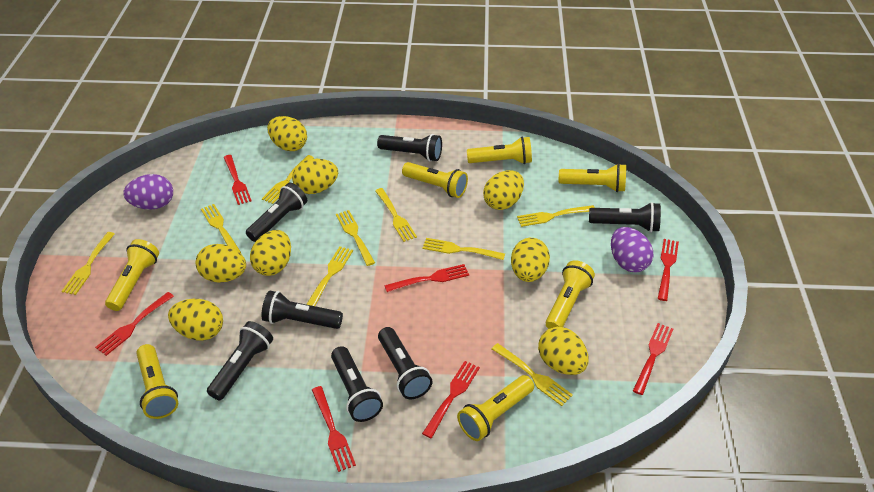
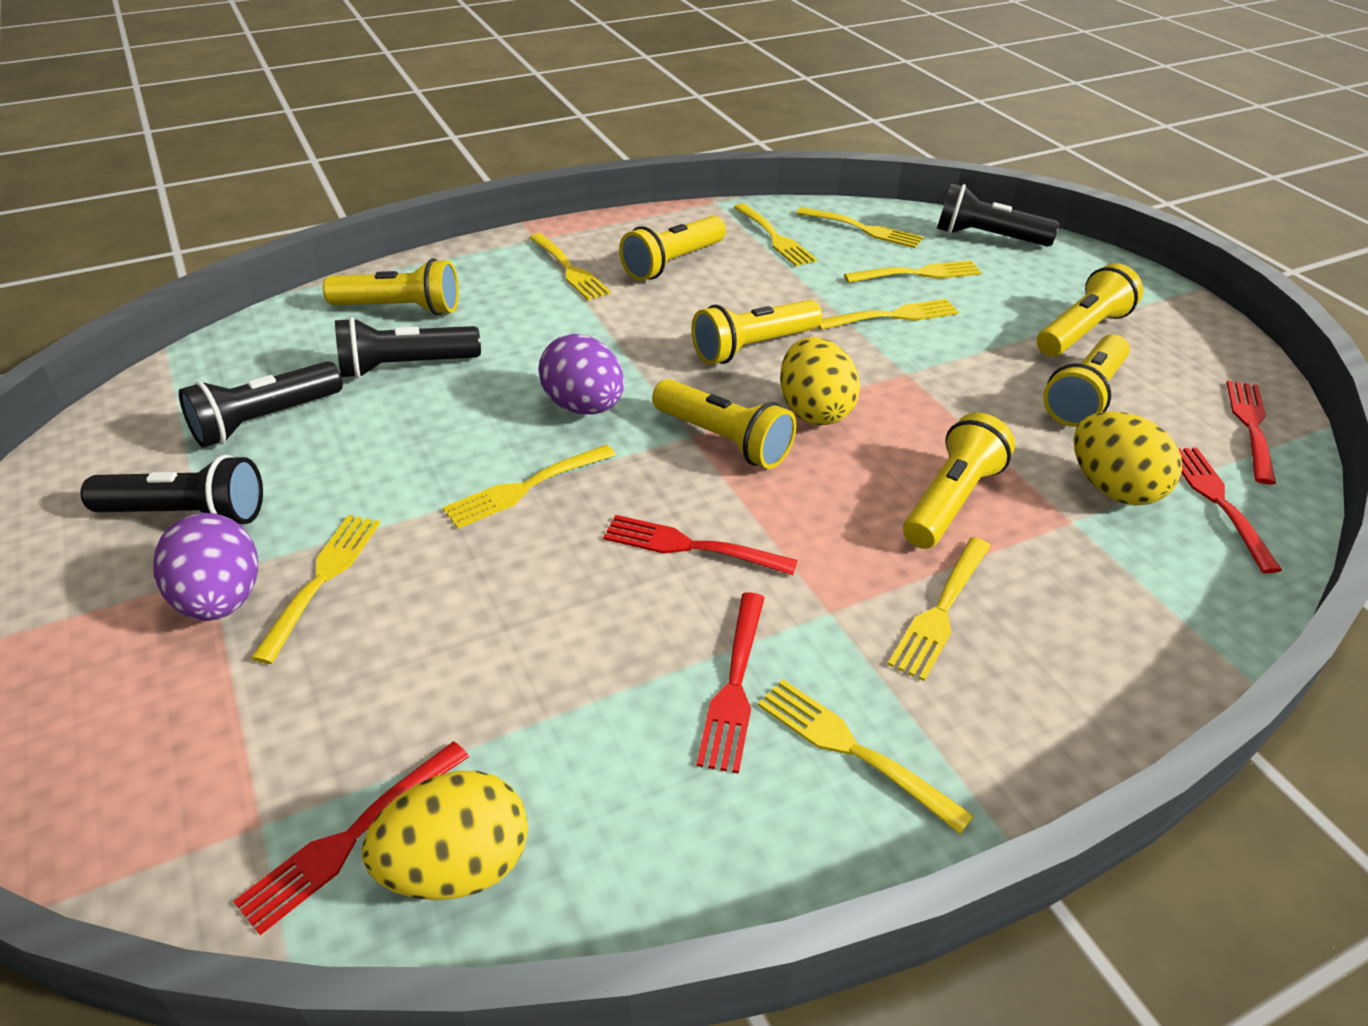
black flashlight: 7 -> 4
red fork: 7 -> 5
yellow egg: 8 -> 3

